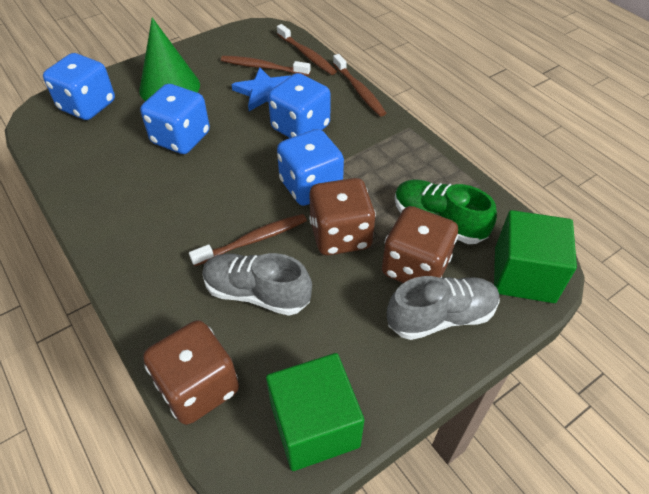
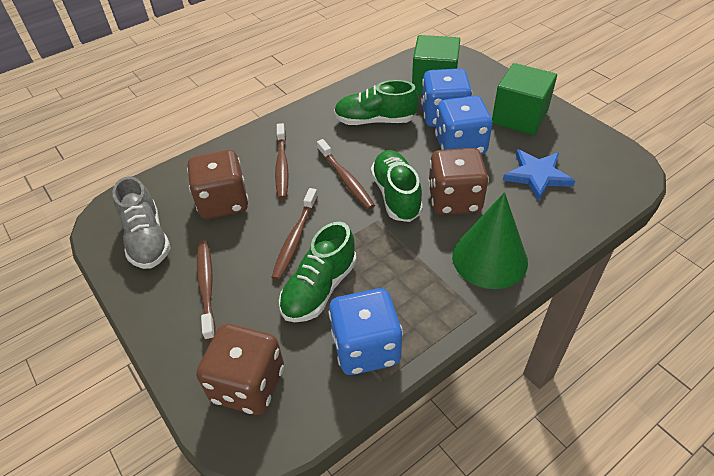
blue dice: 4 -> 3
green shoe: 1 -> 3
grey shoe: 2 -> 1

